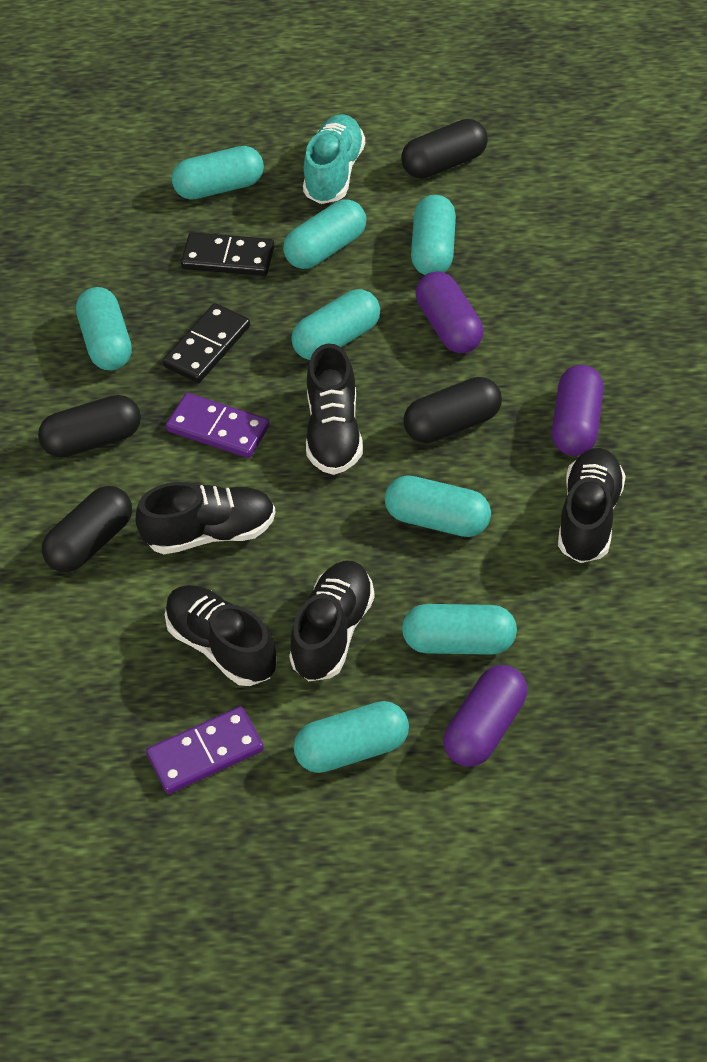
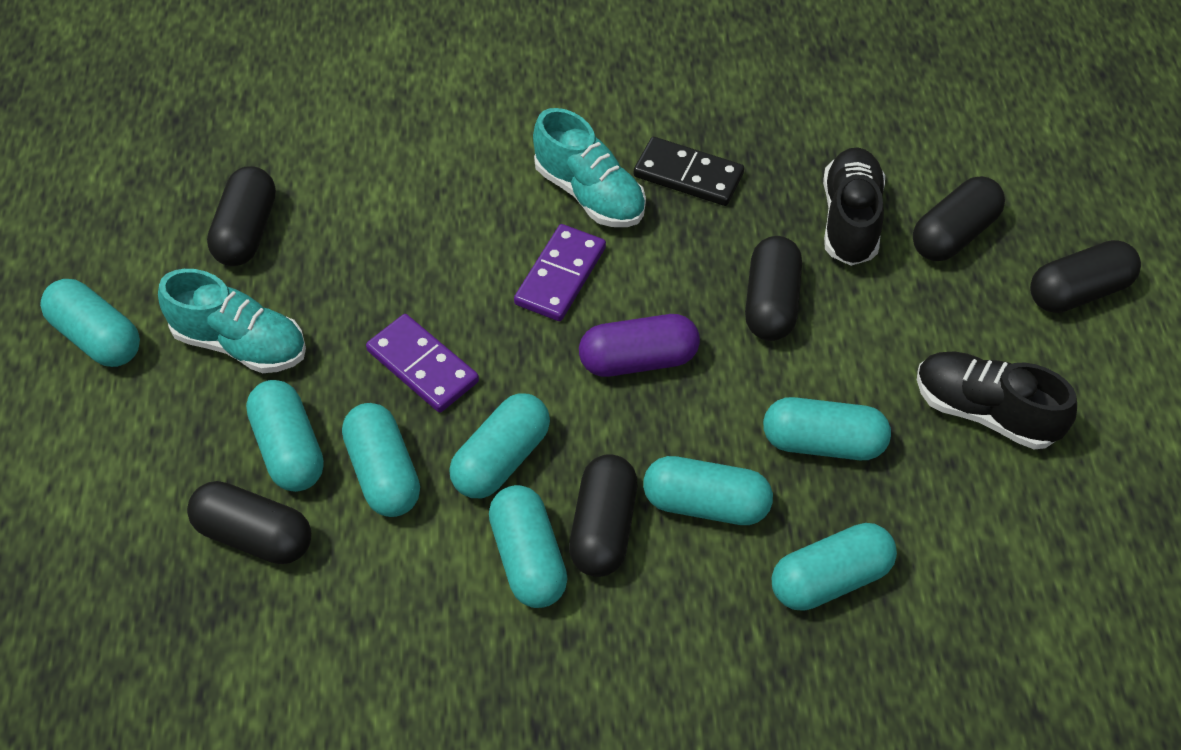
black capsule: 4 -> 6
black domino: 2 -> 1
black shoe: 5 -> 2
purple capsule: 3 -> 1
turquoise shoe: 1 -> 2

